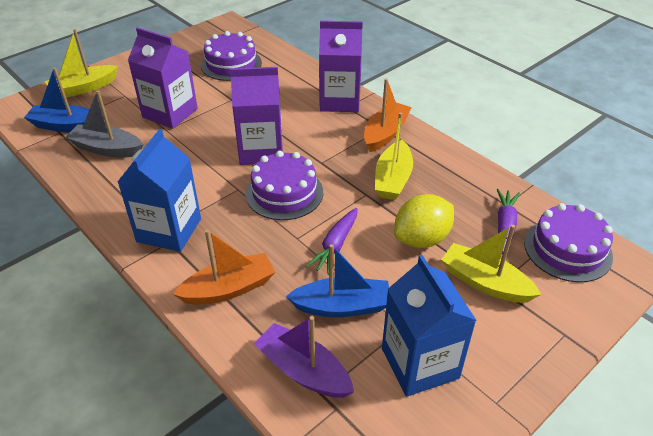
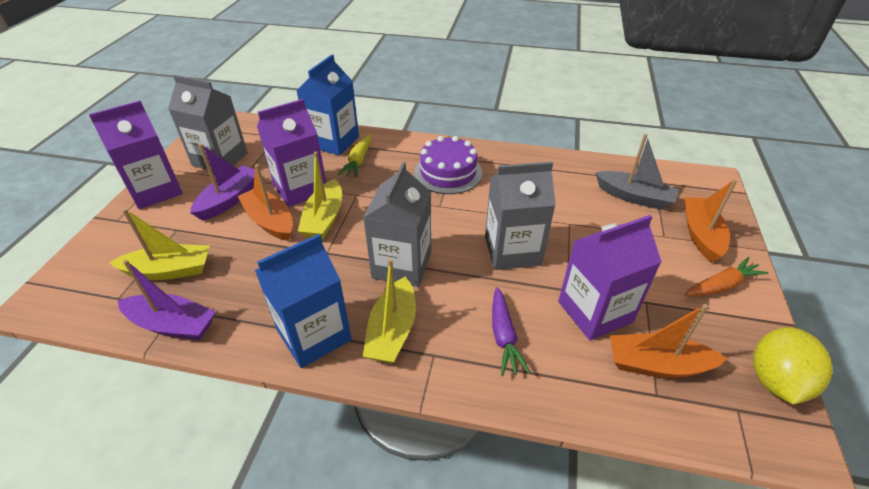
blue boat: 2 -> 0
grey carton: 0 -> 3
orange boat: 2 -> 3
orange carrot: 0 -> 1
purple boat: 1 -> 2
purple cake: 3 -> 1
purple carrot: 2 -> 1
yellow carrot: 0 -> 1

